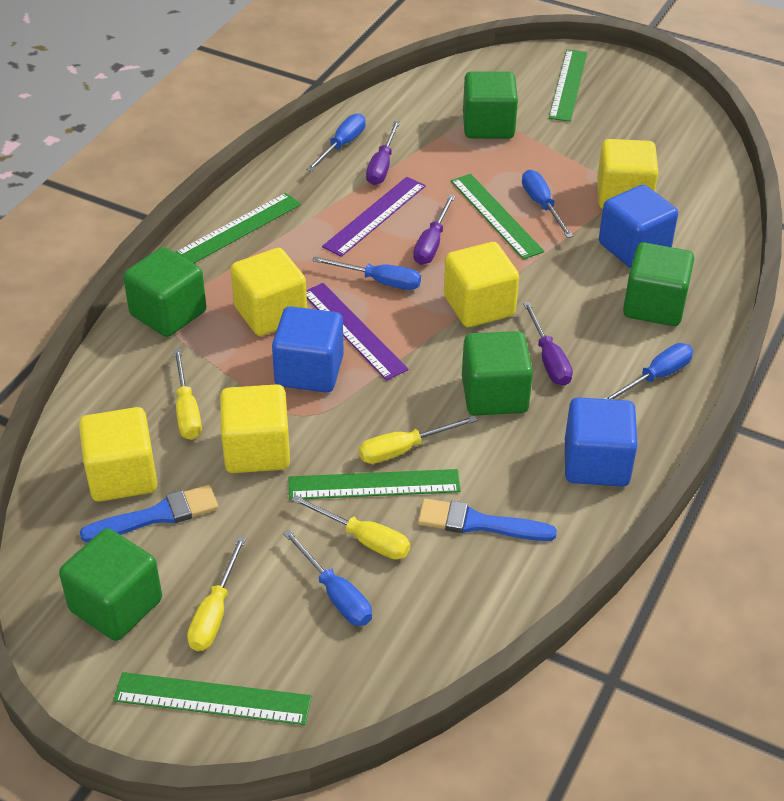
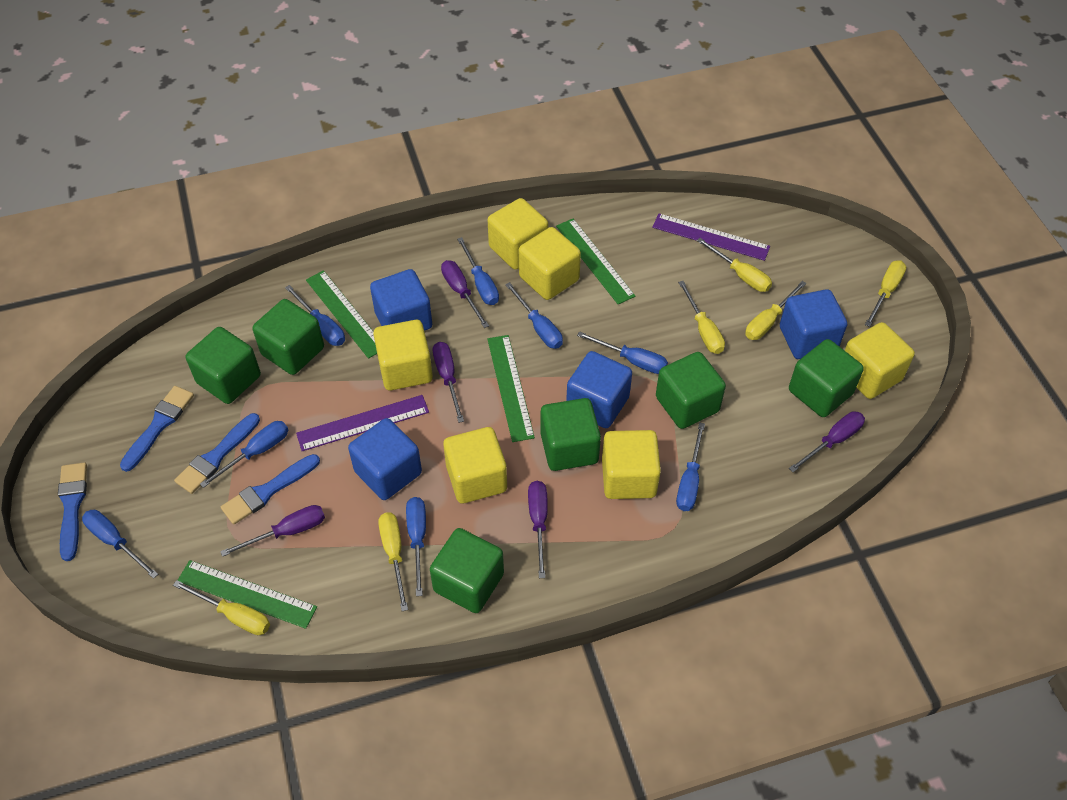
blue brush: 2 -> 4
blue cube: 3 -> 4
blue screwdriver: 5 -> 8
green cube: 5 -> 6
green ruler: 5 -> 4
purple screwdriver: 3 -> 5
yellow cube: 5 -> 6
yellow screwdriver: 4 -> 6

